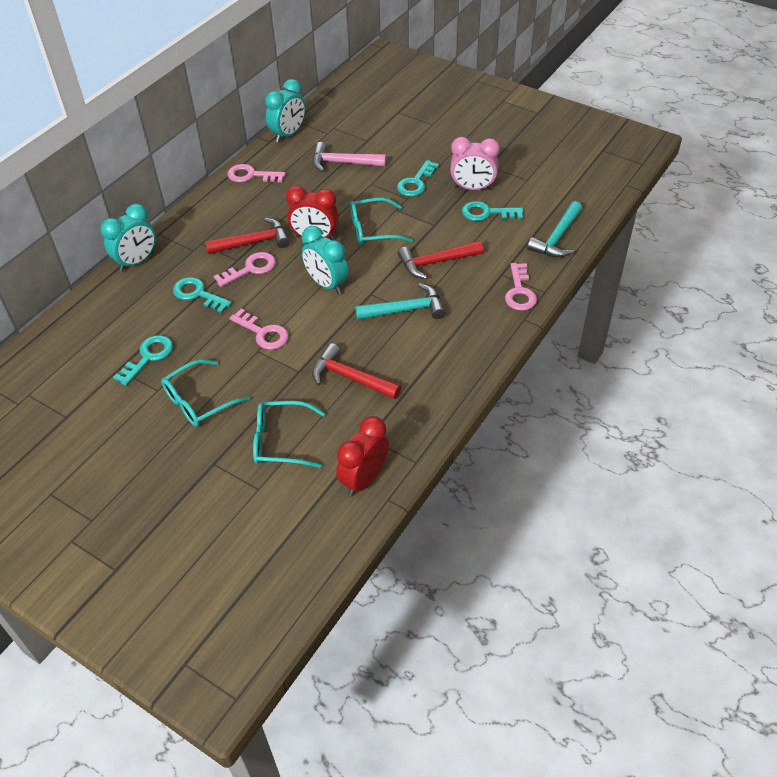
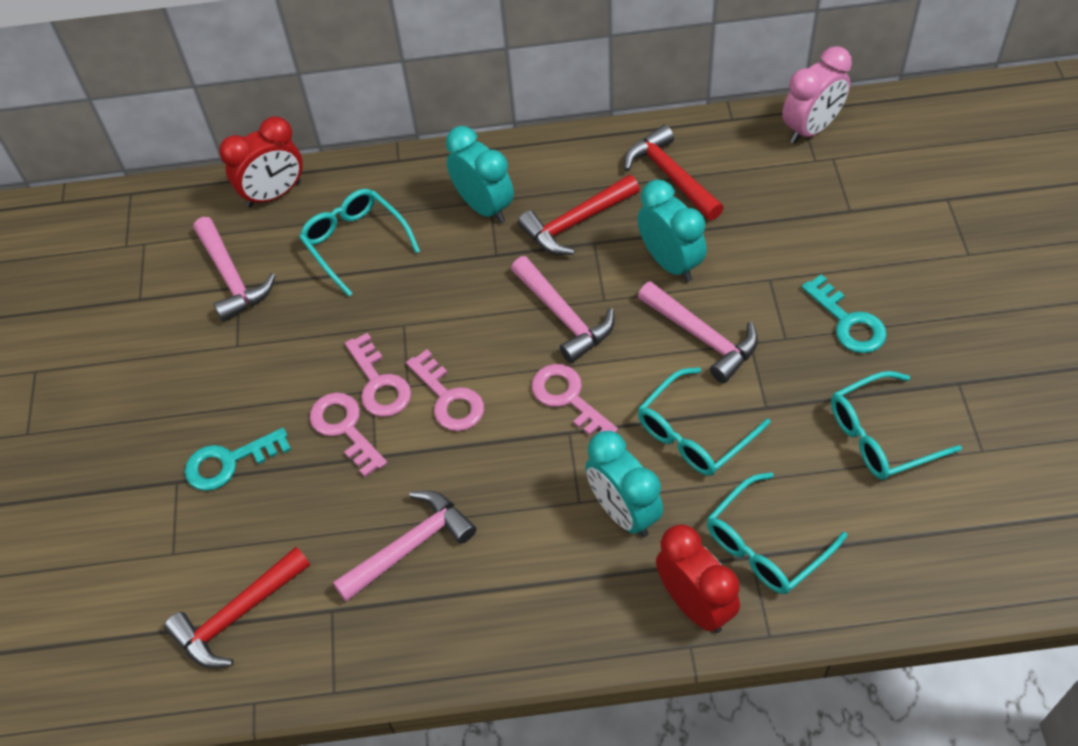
pink hammer: 1 -> 4
turquoise glasses: 3 -> 4
turquoise hammer: 2 -> 0
turquoise key: 4 -> 2

